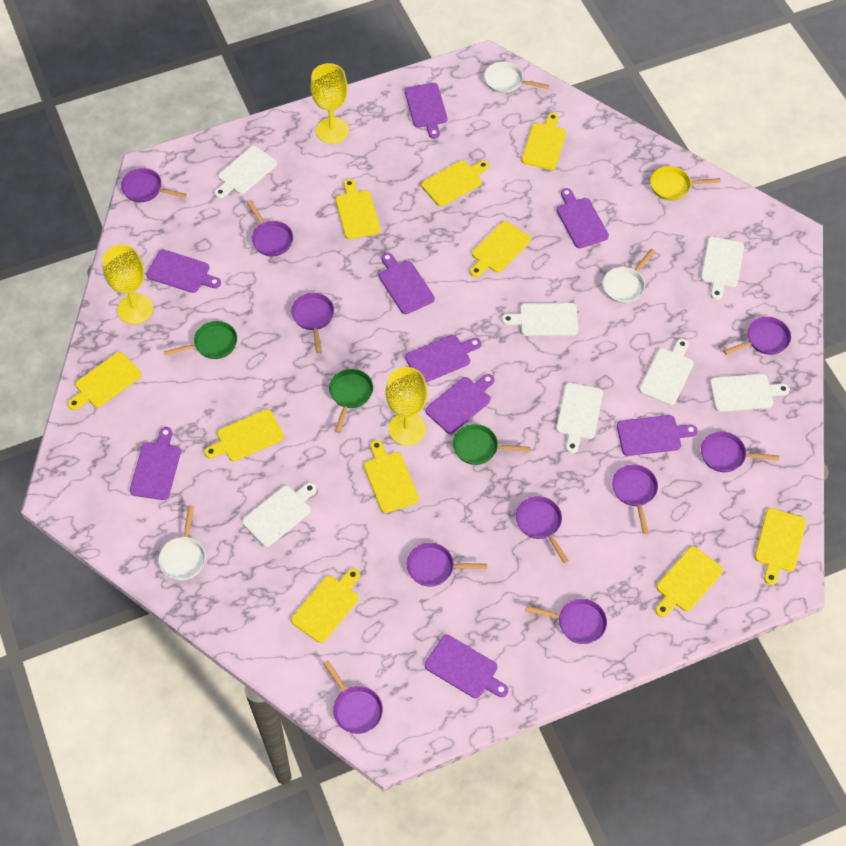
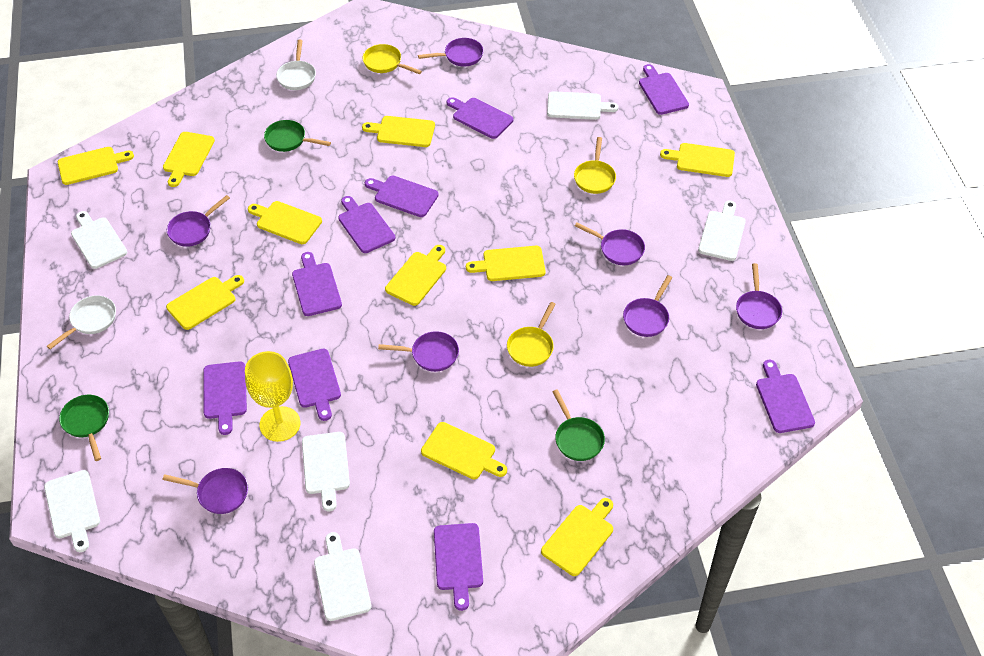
purple pan: 10 -> 7
white cutting board: 7 -> 6
white pan: 3 -> 2
yellow goblet: 3 -> 1
yellow pan: 1 -> 3

